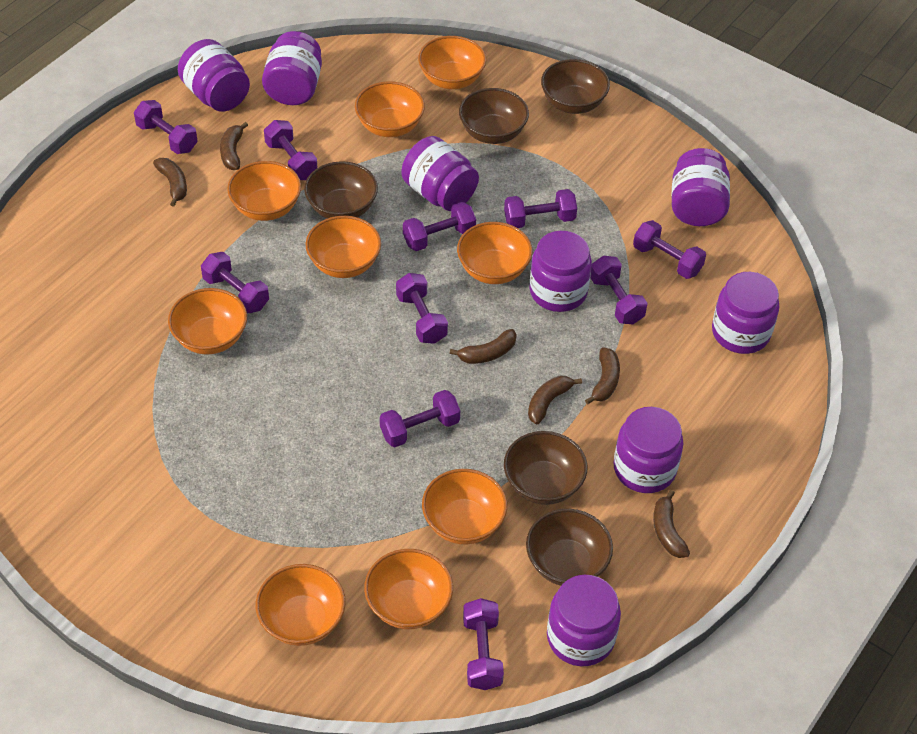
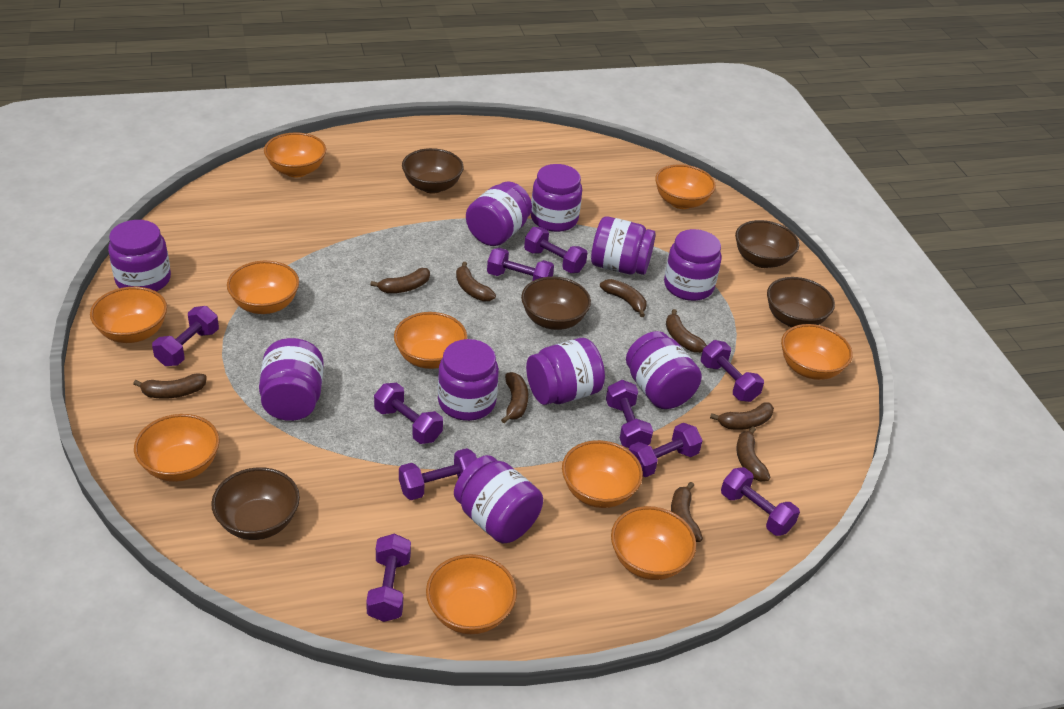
brown banana: 6 -> 9
orange bowl: 9 -> 10
purple jar: 8 -> 10

